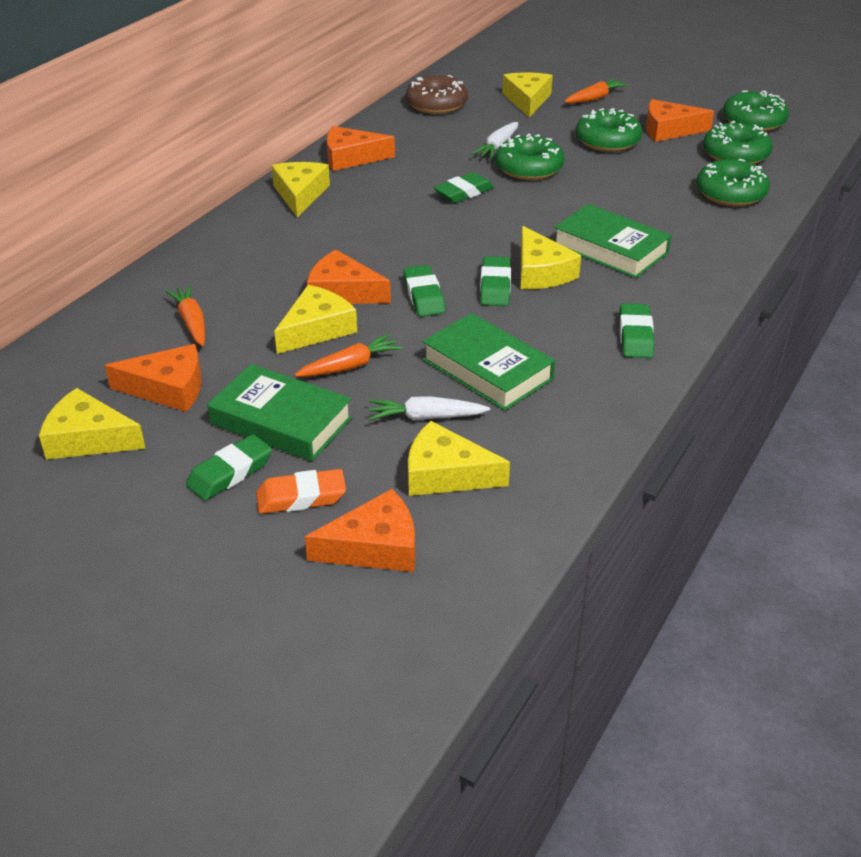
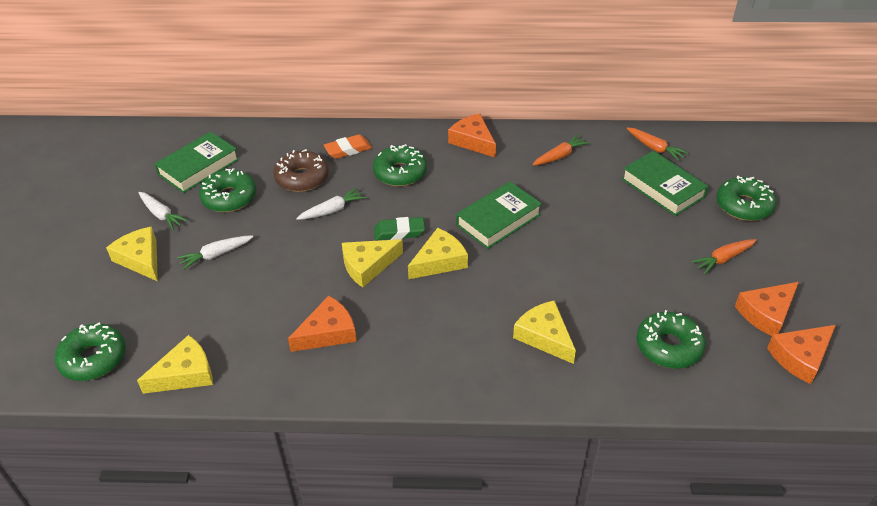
green eraser: 5 -> 1
orange cheese: 5 -> 4
white carrot: 2 -> 3
yellow cheese: 6 -> 5

